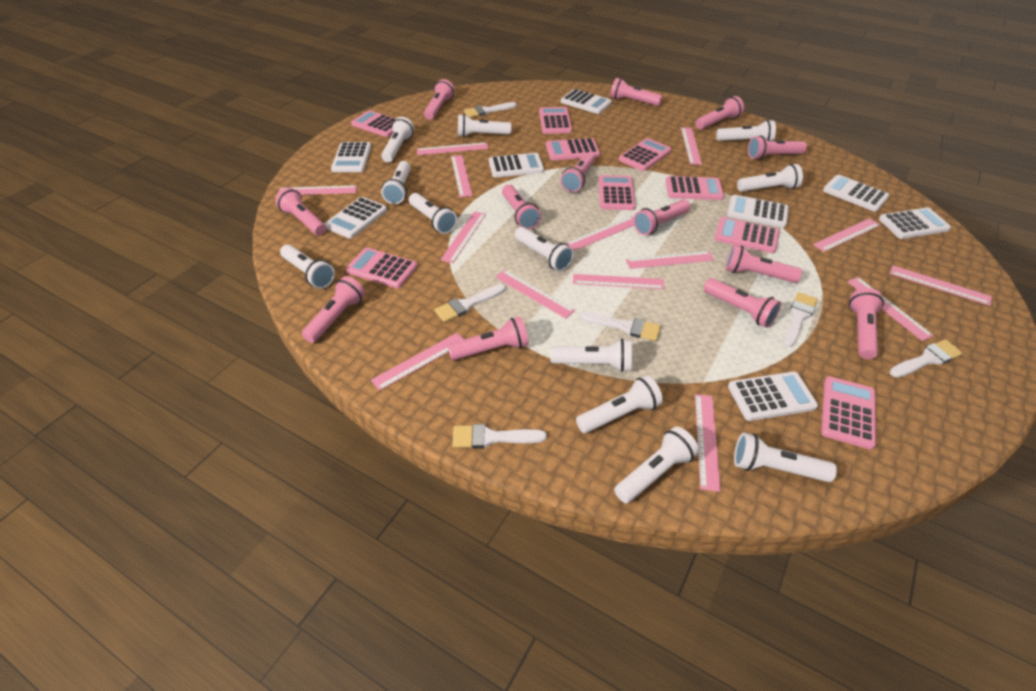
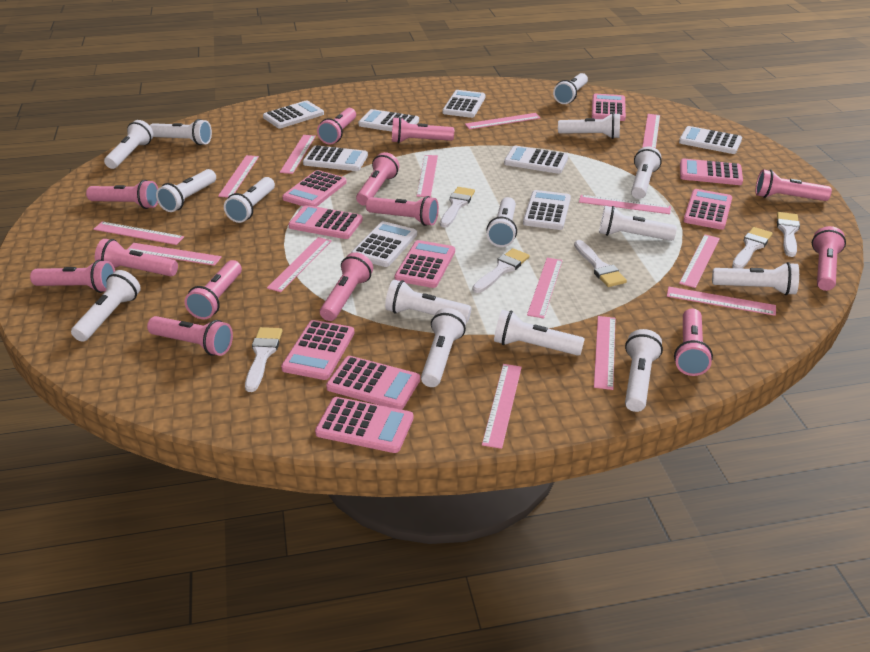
white flashlight: 12 -> 15

